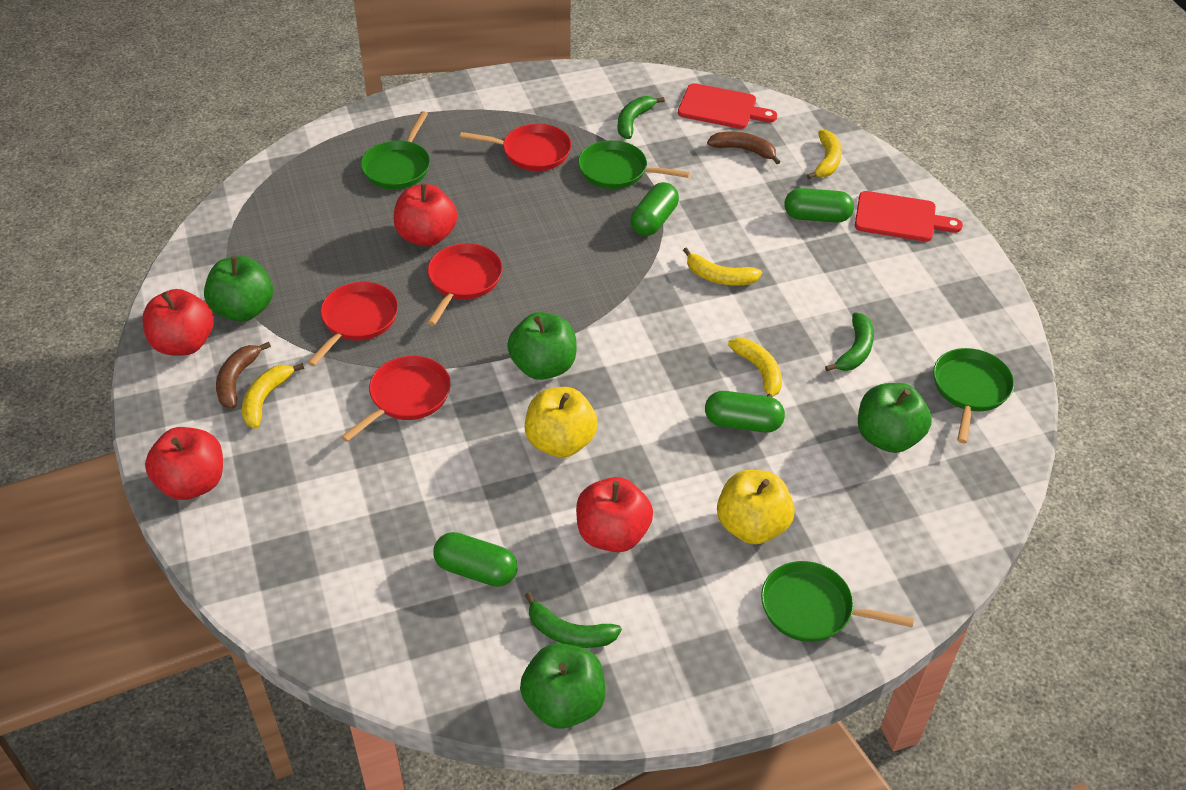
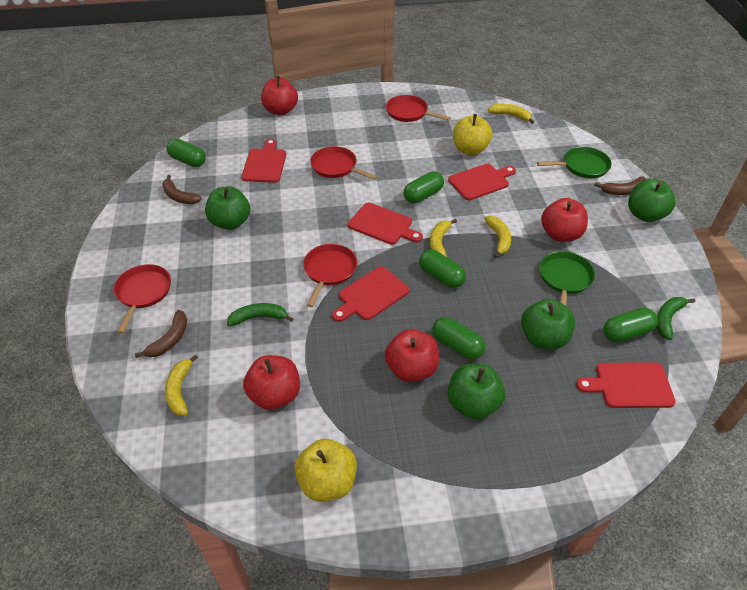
brown banana: 2 -> 3
green banana: 3 -> 2
green capsule: 4 -> 5
green pan: 4 -> 2
red cutting board: 2 -> 5

